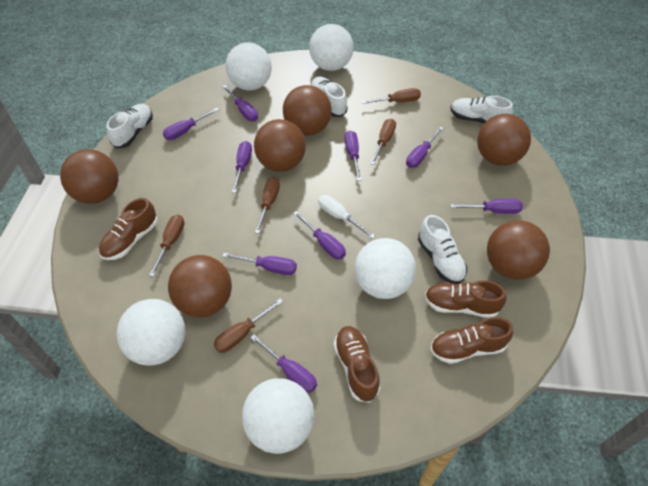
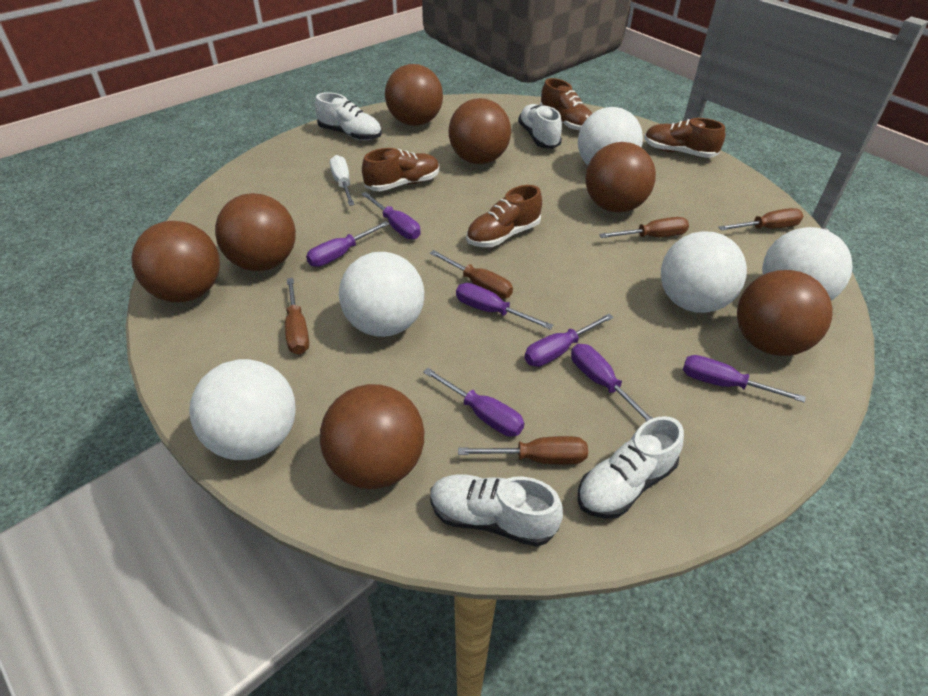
brown ball: 6 -> 7
purple screwdriver: 9 -> 7

